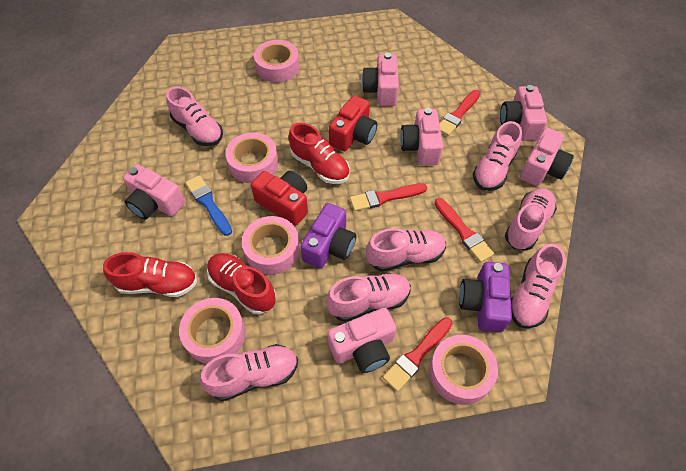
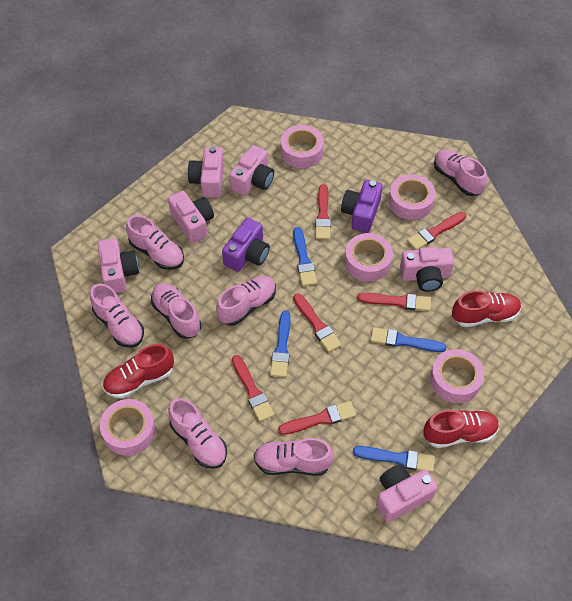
blue brush: 1 -> 4
red brush: 4 -> 6
red camera: 2 -> 0

